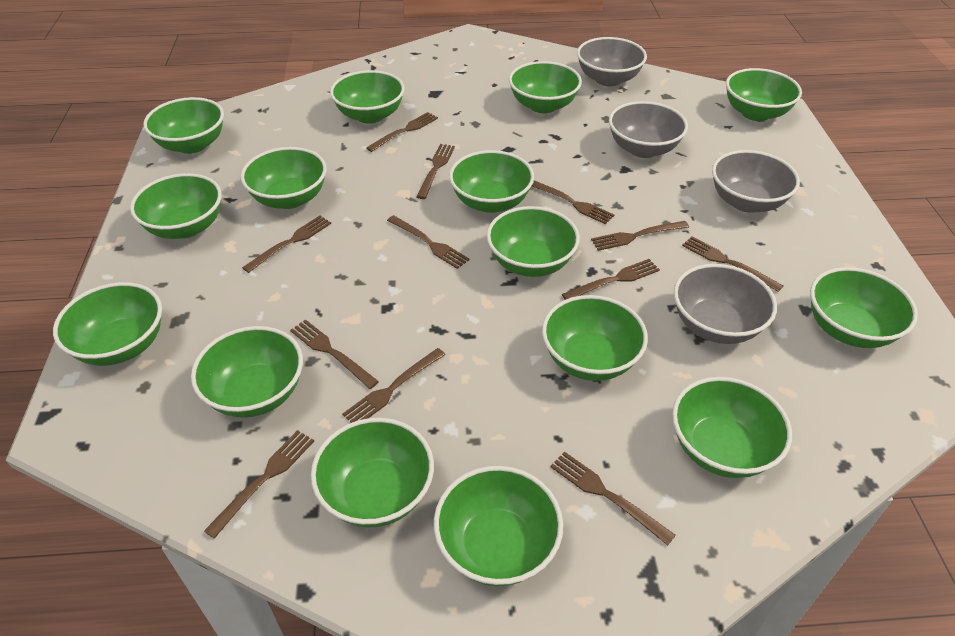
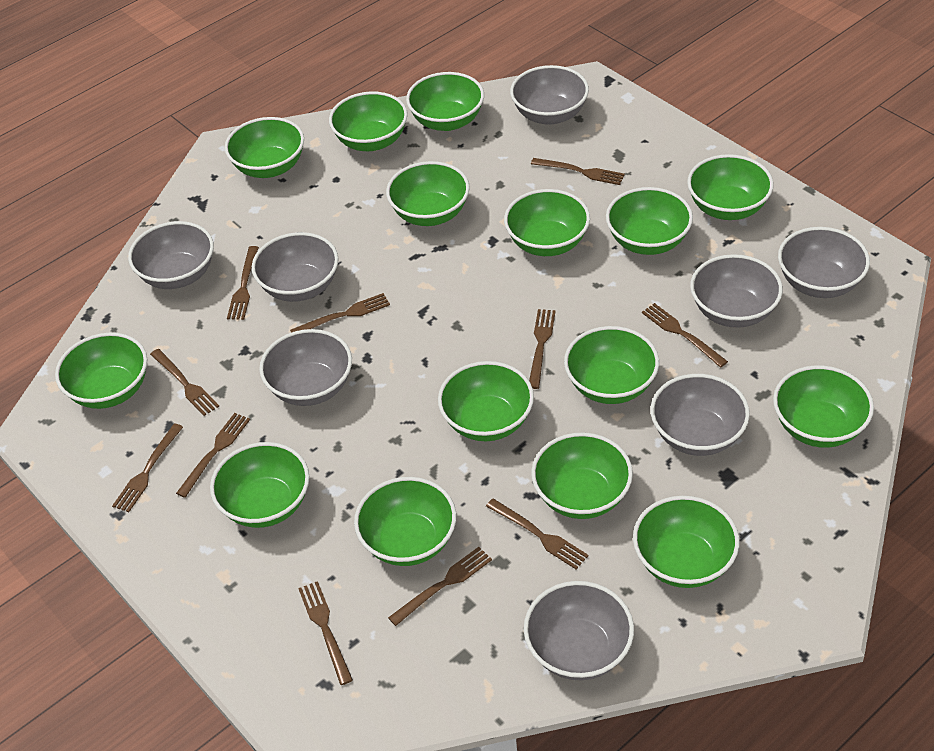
brown fork: 12 -> 11
grey bowl: 4 -> 8

